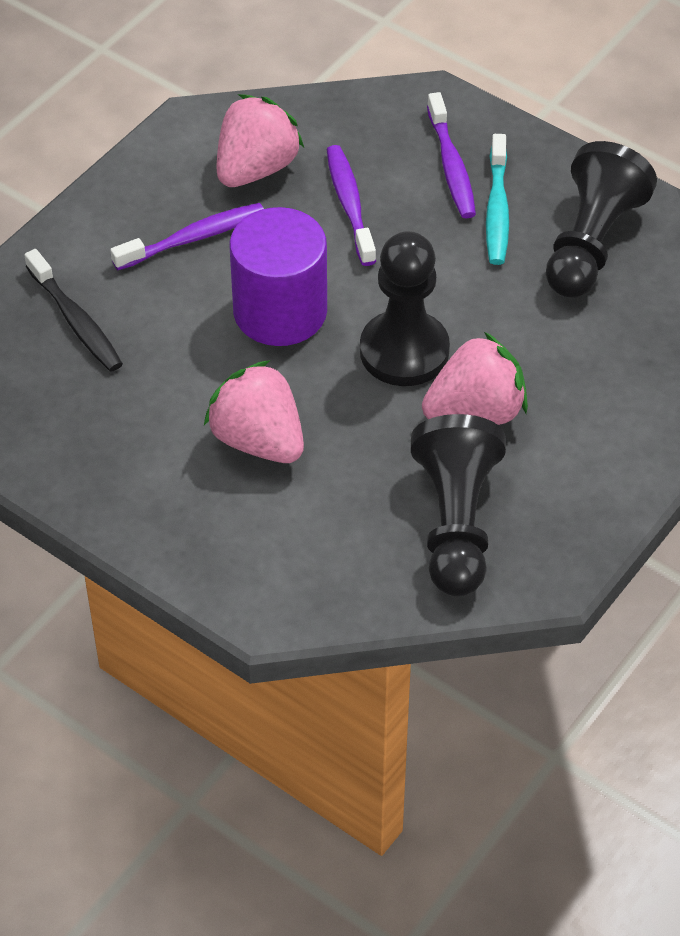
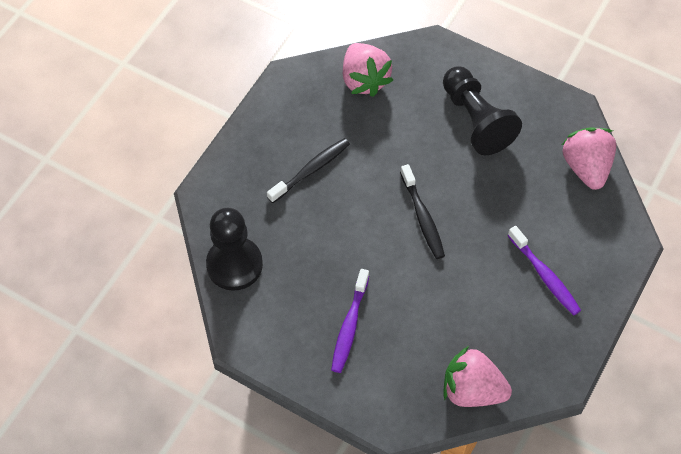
black pawn: 3 -> 2
black toothbrush: 1 -> 2
purple cylinder: 1 -> 0
purple toothbrush: 3 -> 2
turquoise toothbrush: 1 -> 0

